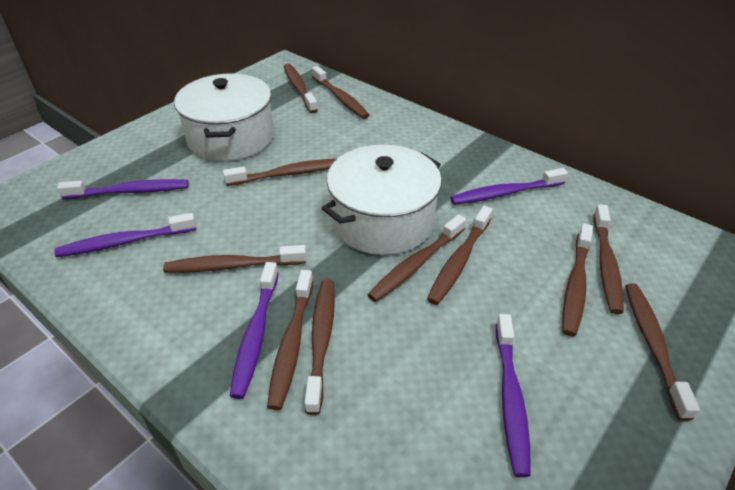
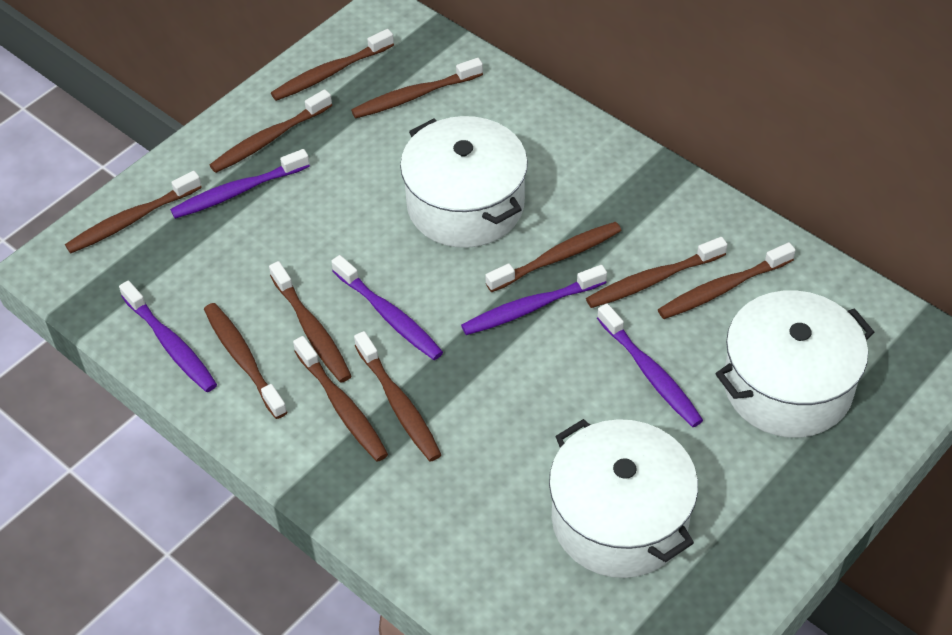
white pot: 2 -> 3

